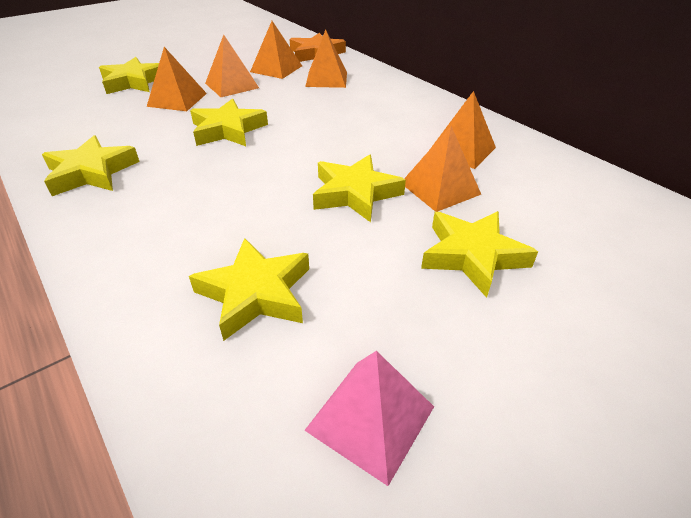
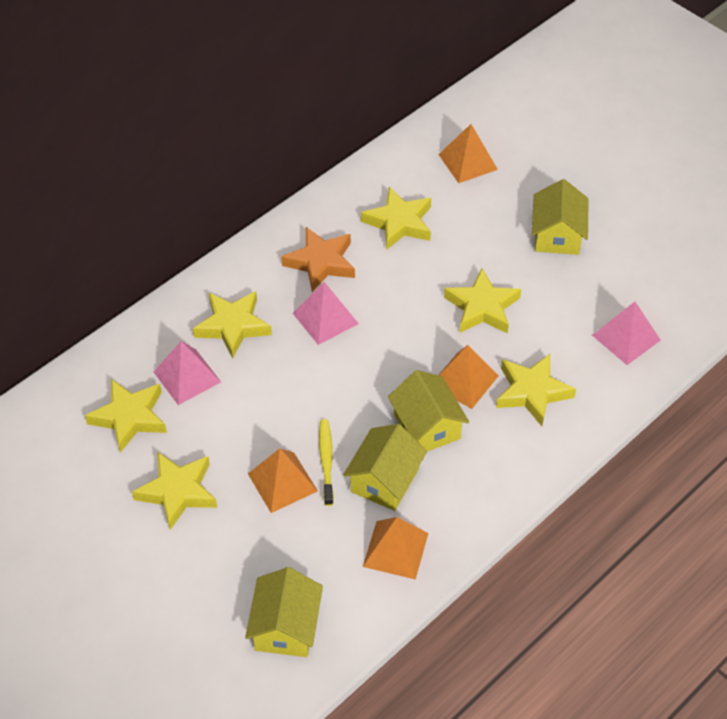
orange pyramid: 6 -> 4
pink pyramid: 1 -> 3
yellow house: 0 -> 4
yellow toothbrush: 0 -> 1

